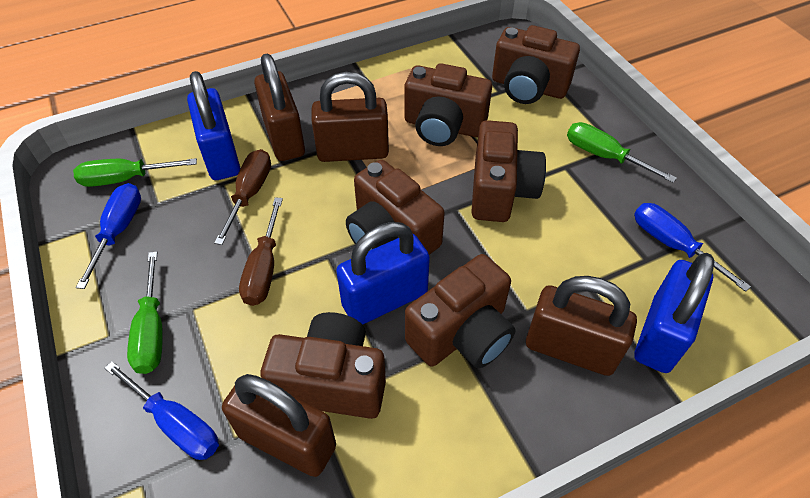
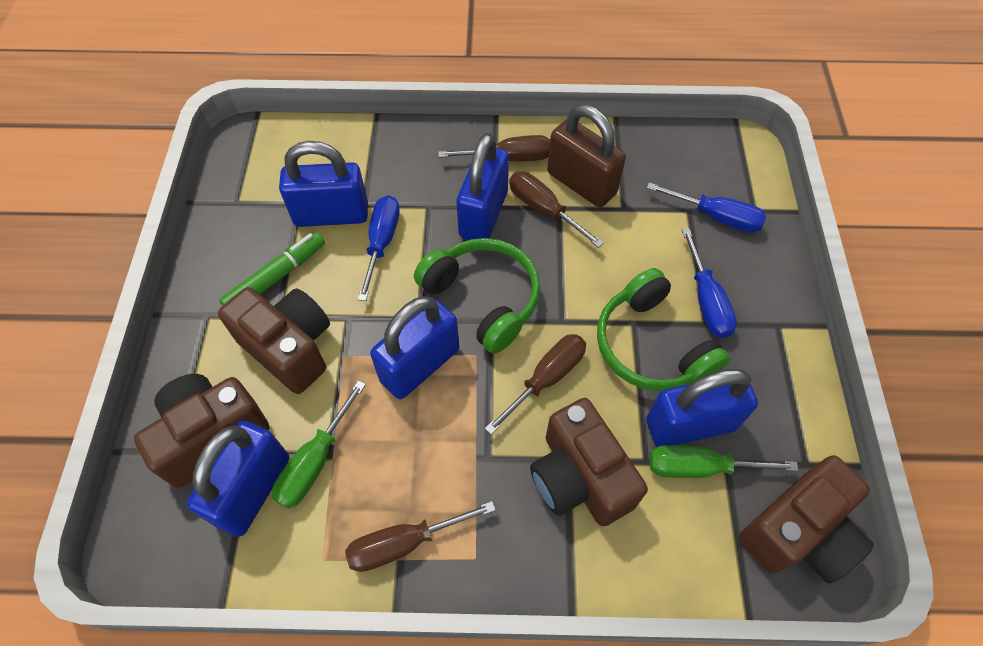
blue padlock: 3 -> 5
brown camera: 6 -> 4
brown padlock: 4 -> 1
brown screwdriver: 2 -> 4
green headphones: 0 -> 2
green marker: 0 -> 1
green screwdriver: 3 -> 2

